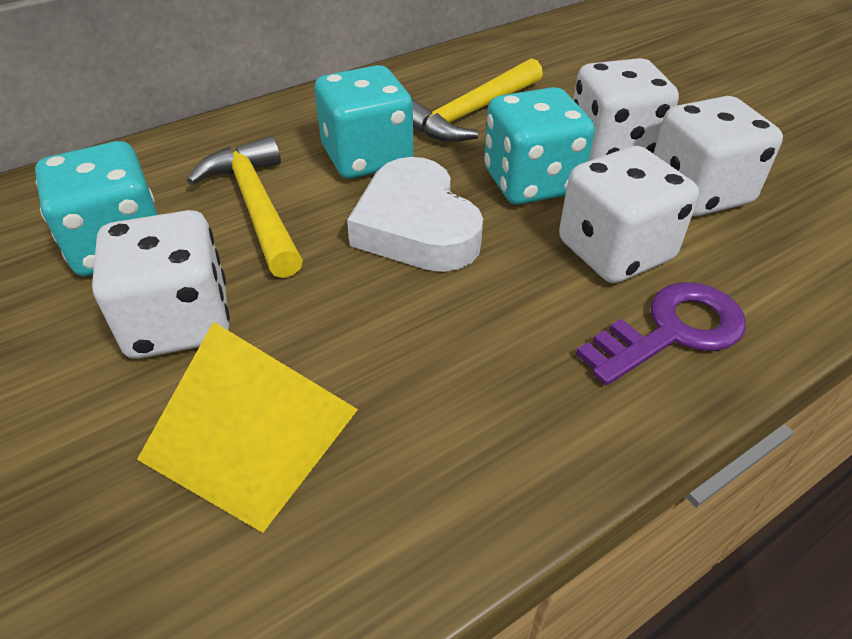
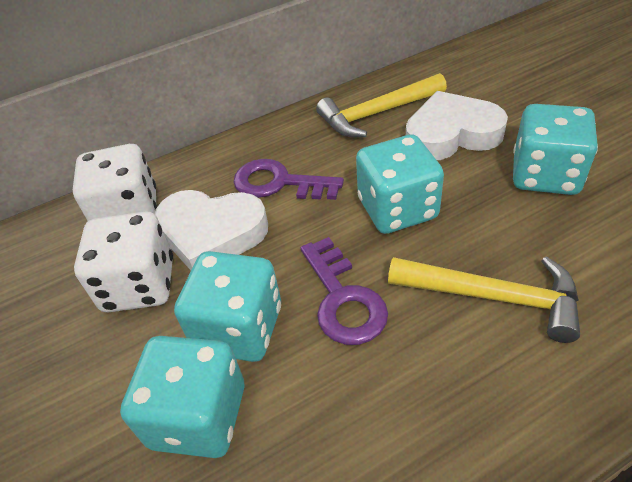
purple key: 1 -> 2
turquoise dice: 3 -> 4
white dice: 4 -> 2
white heart: 1 -> 2
yellow pyramid: 1 -> 0

